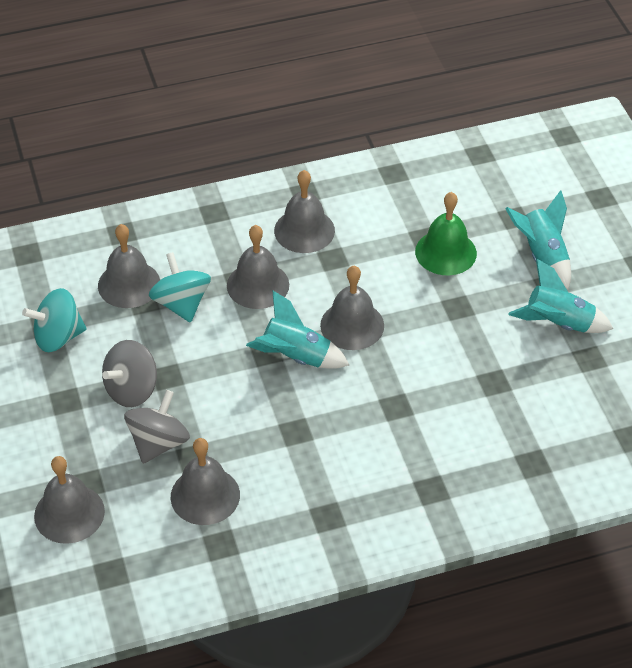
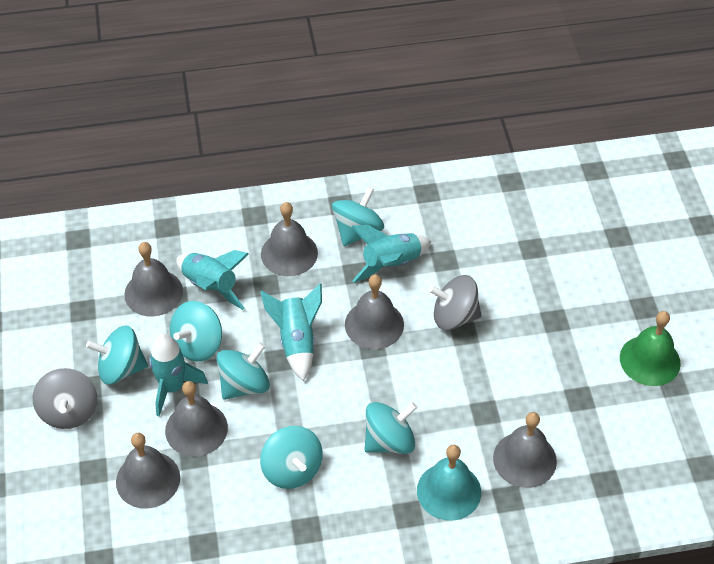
turquoise bell: 0 -> 1
turquoise rocket: 3 -> 4
turquoise spinning top: 2 -> 6

